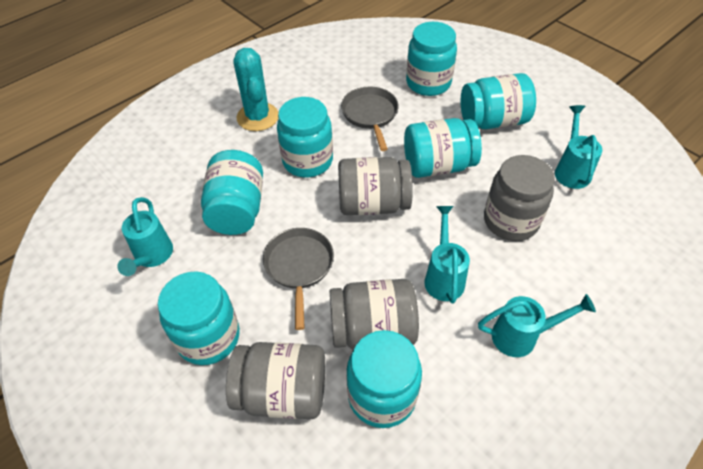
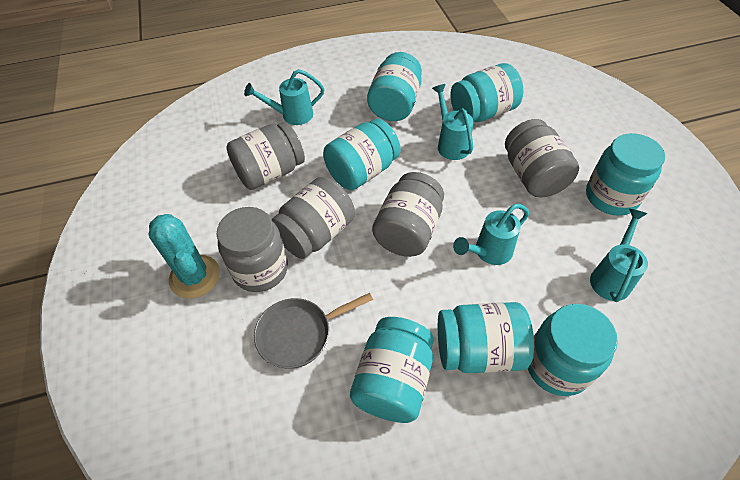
grey jar: 4 -> 5
grey pan: 2 -> 1

